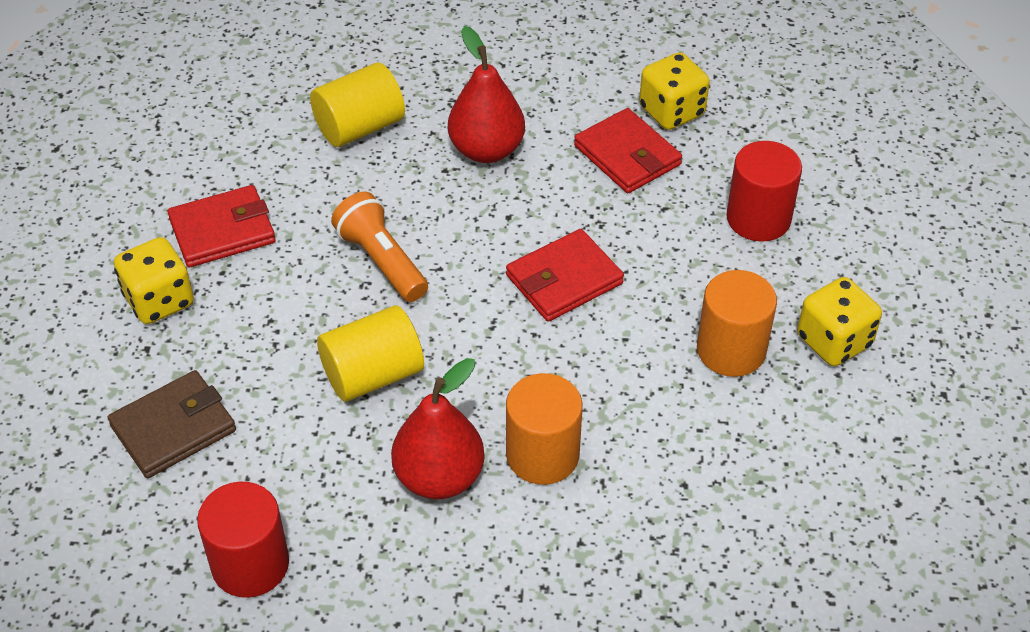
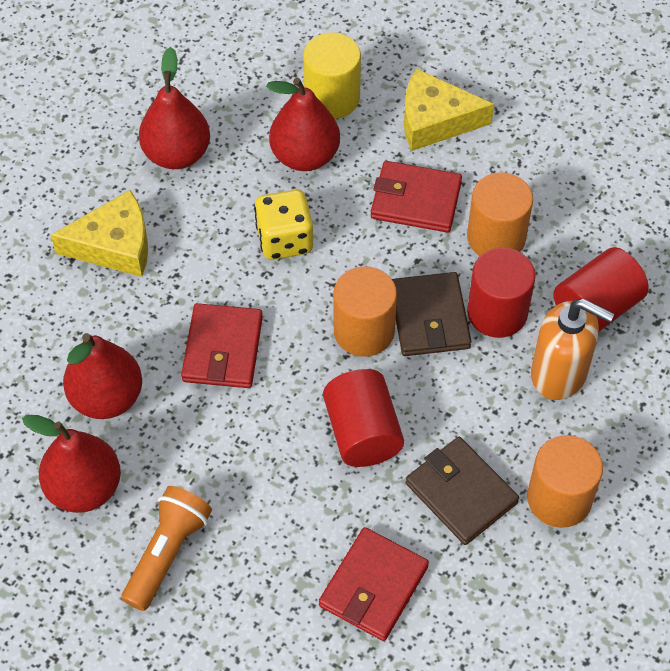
brown wallet: 1 -> 2
orange cylinder: 2 -> 3
orange soap dispenser: 0 -> 1
red cylinder: 2 -> 3
red pear: 2 -> 4
yellow cheese: 0 -> 2
yellow cylinder: 2 -> 1
yellow dice: 3 -> 1

